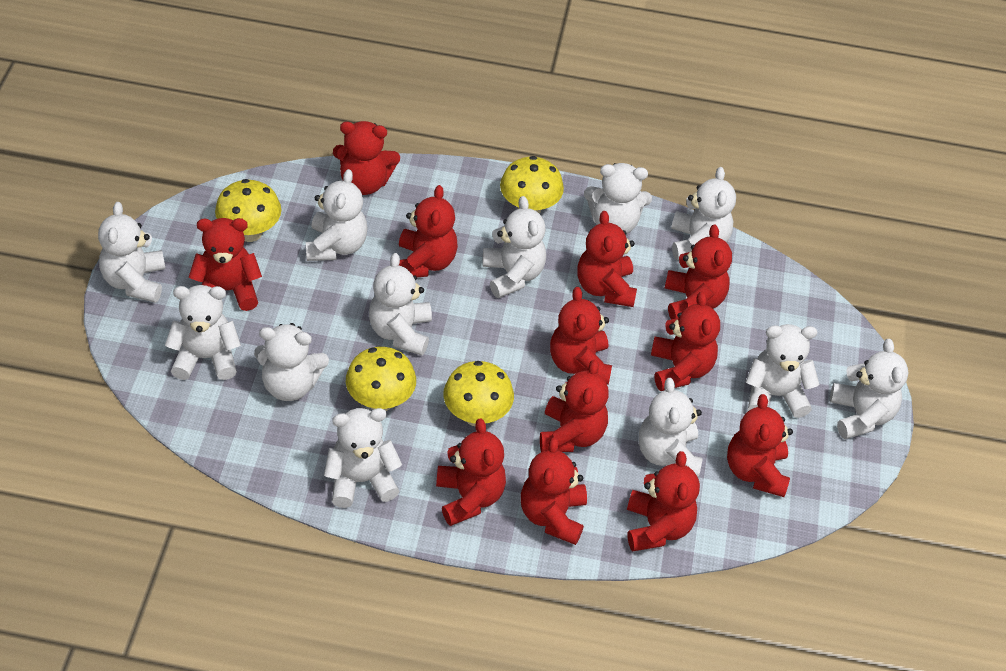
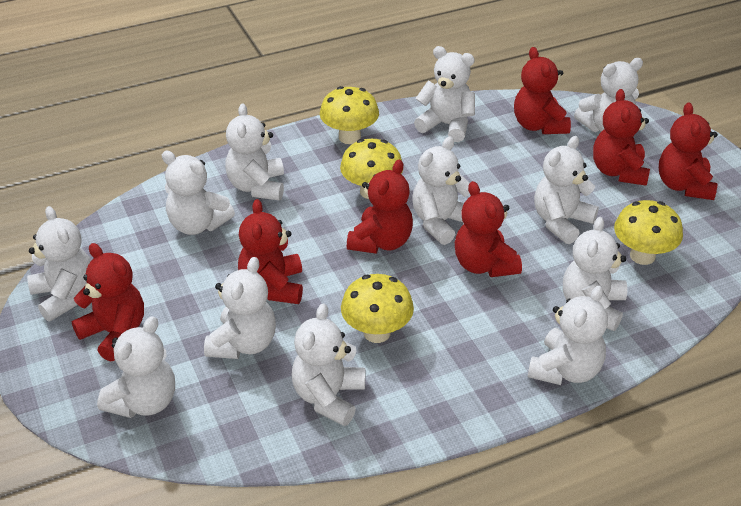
red teddy bear: 12 -> 7

